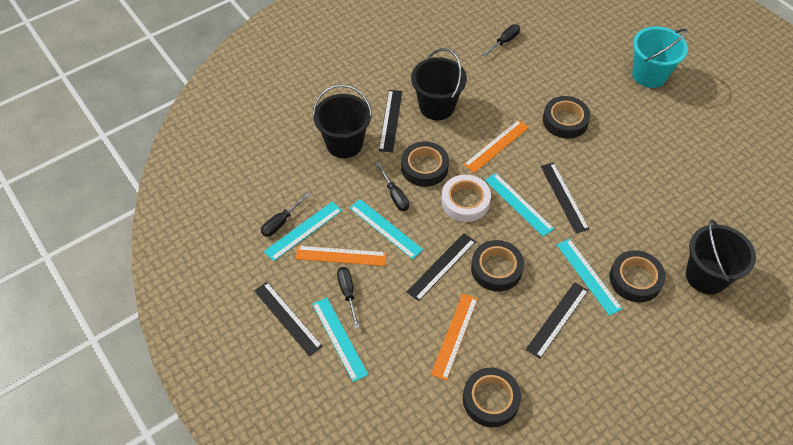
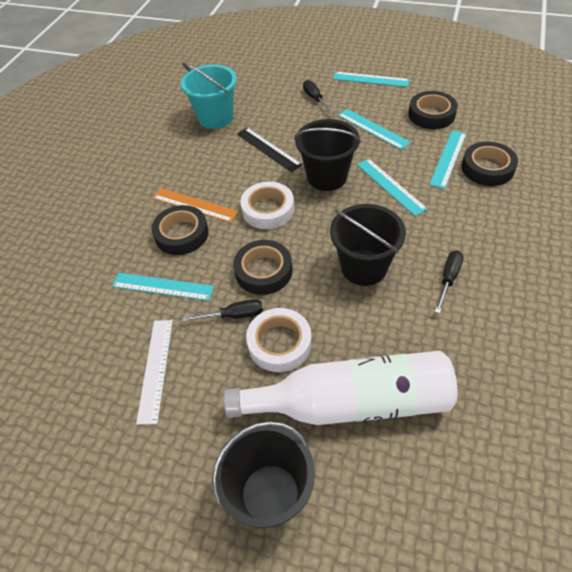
black ruler: 5 -> 1
black screwdriver: 4 -> 3
black tape: 5 -> 4
orange ruler: 3 -> 1
white bottle: 0 -> 1
white ruler: 0 -> 1
white tape: 1 -> 2

